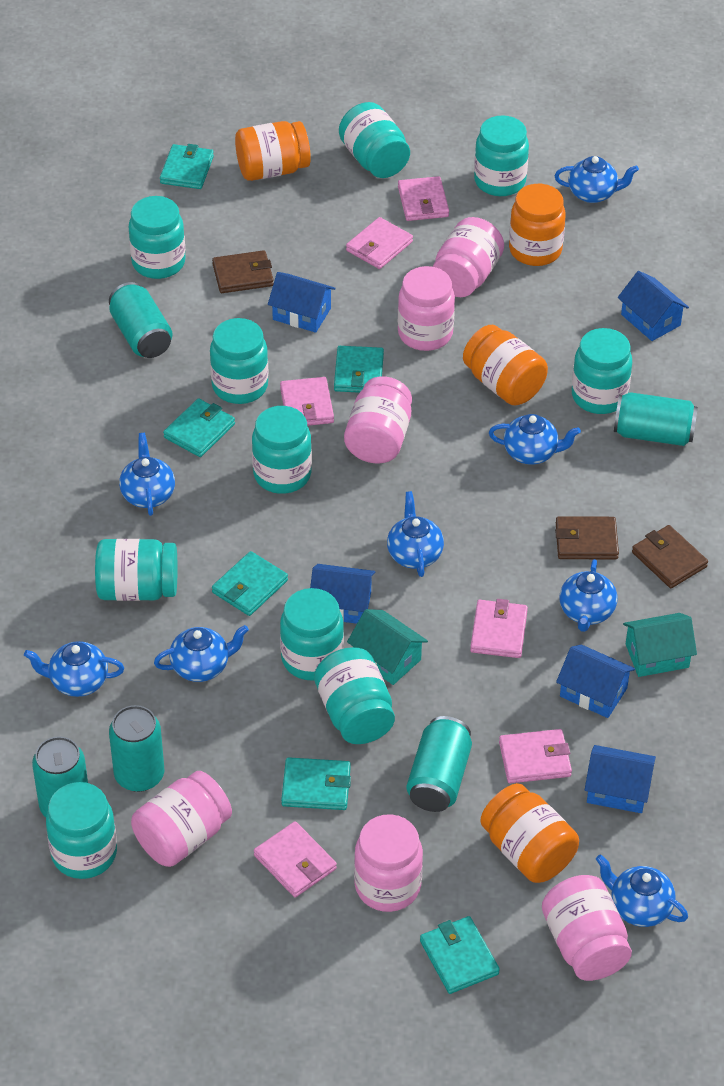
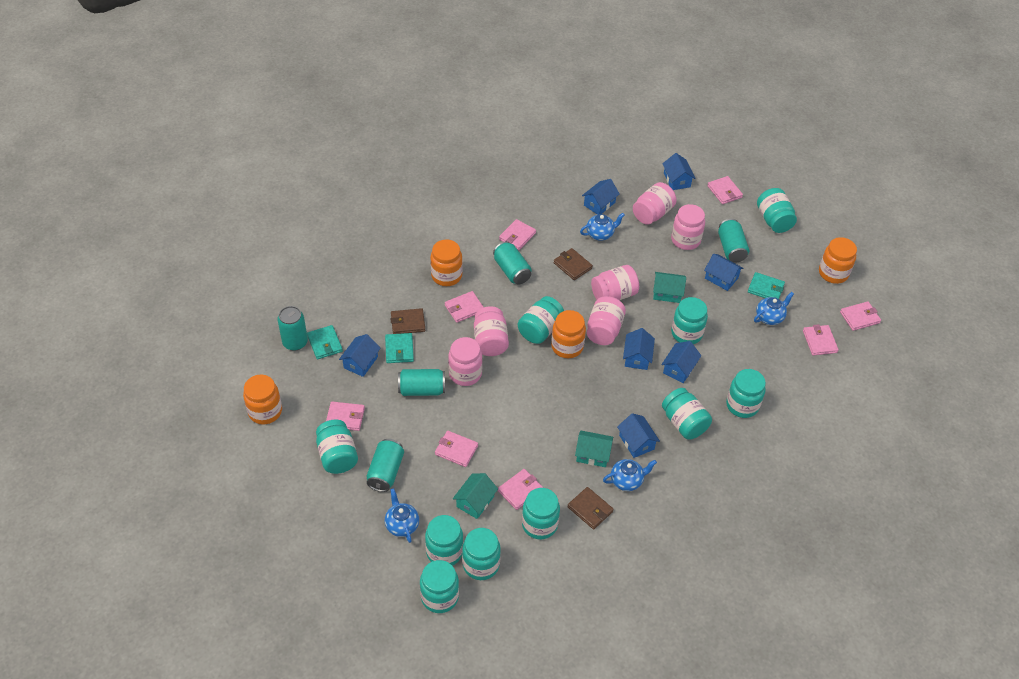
blue house: 5 -> 7
blue teapot: 8 -> 4
pink wallet: 6 -> 8
turquoise house: 2 -> 3
turquoise wallet: 6 -> 3

